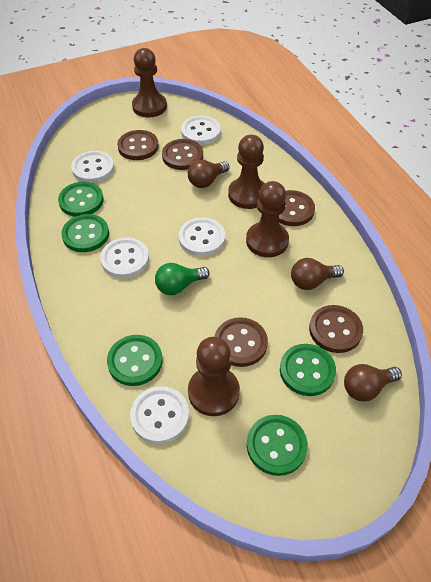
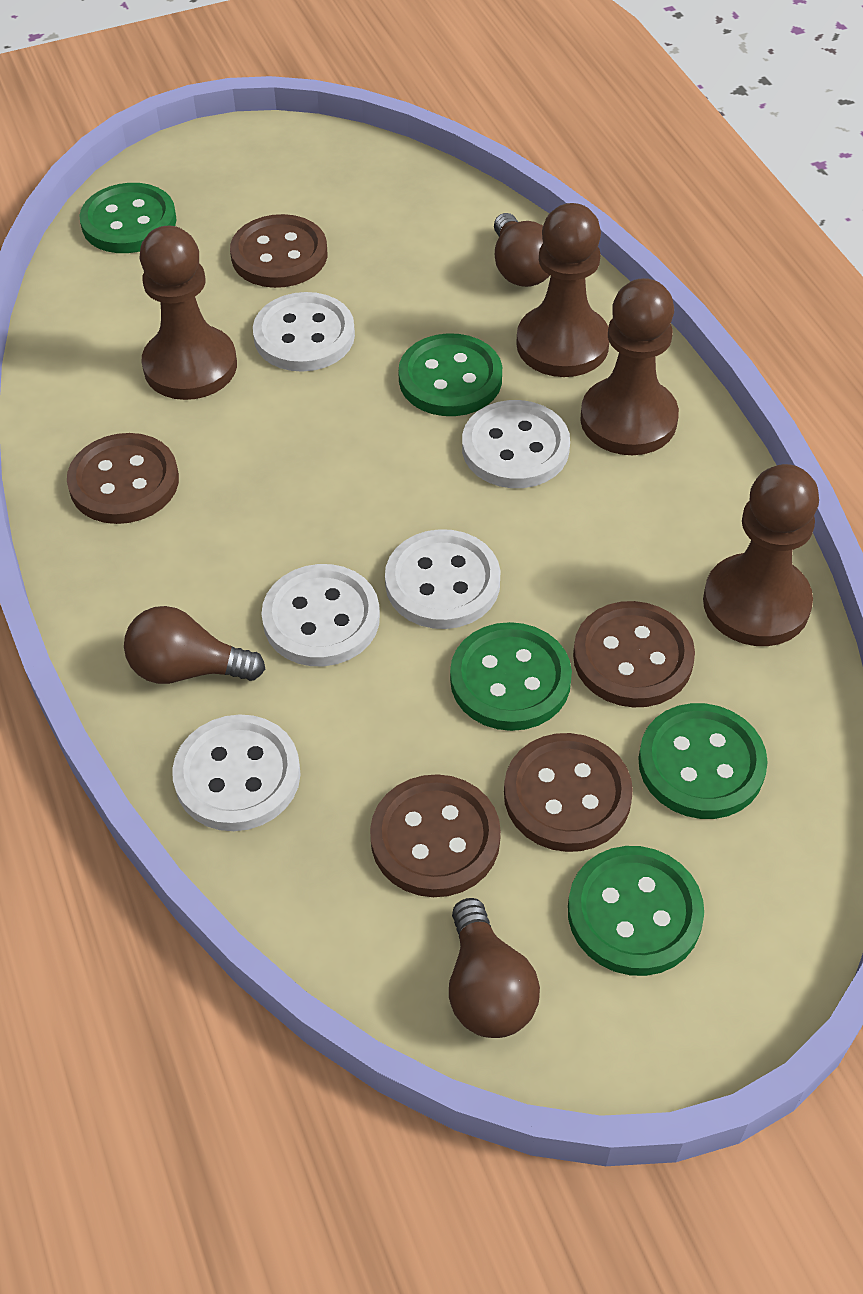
green light bulb: 1 -> 0

